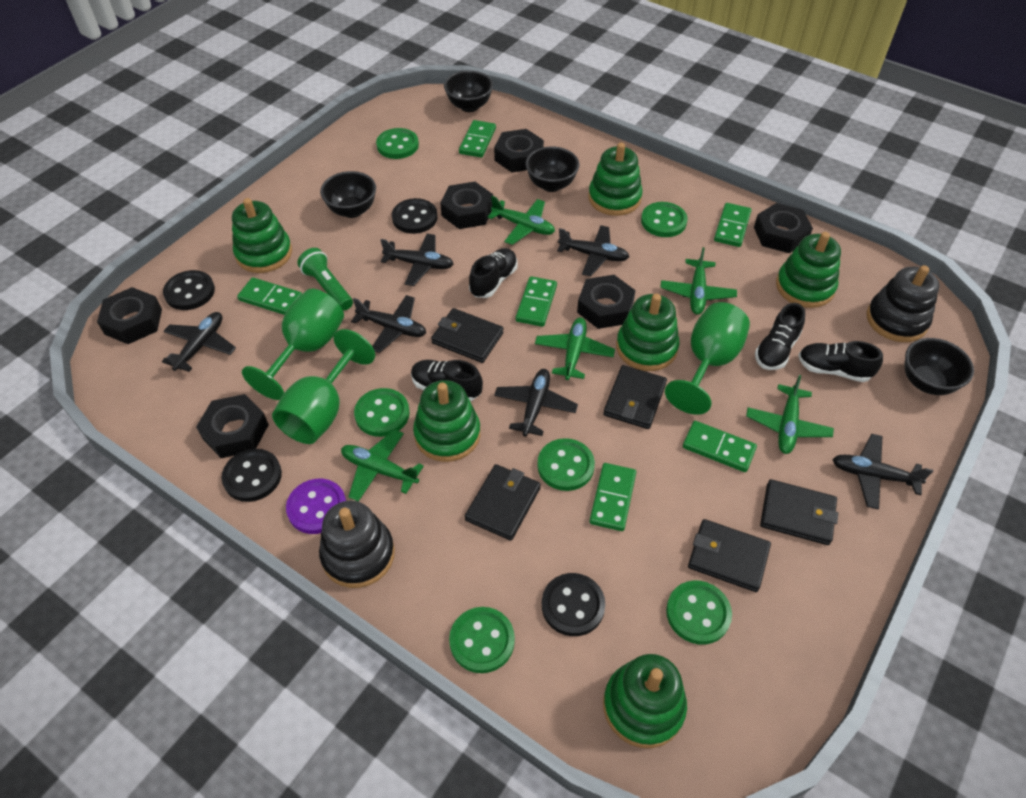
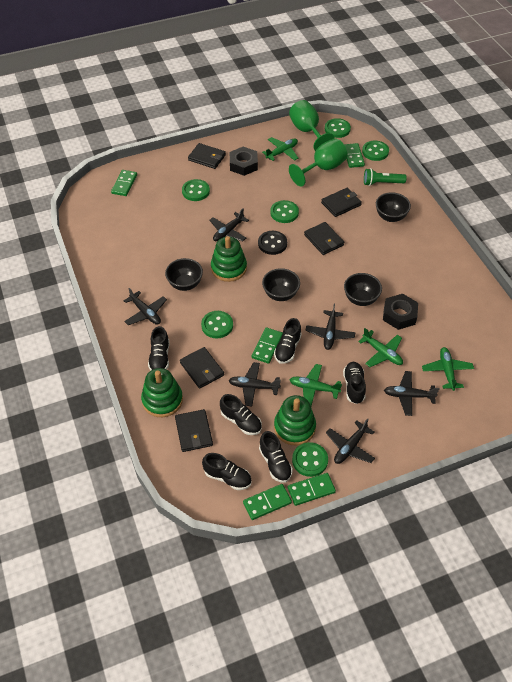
black button: 4 -> 1
black nut: 6 -> 2
black shoe: 4 -> 6
black stacking toy: 2 -> 0
green domino: 6 -> 5
green goblet: 3 -> 2
green plane: 5 -> 4
green stacking toy: 6 -> 3
purple button: 1 -> 0

